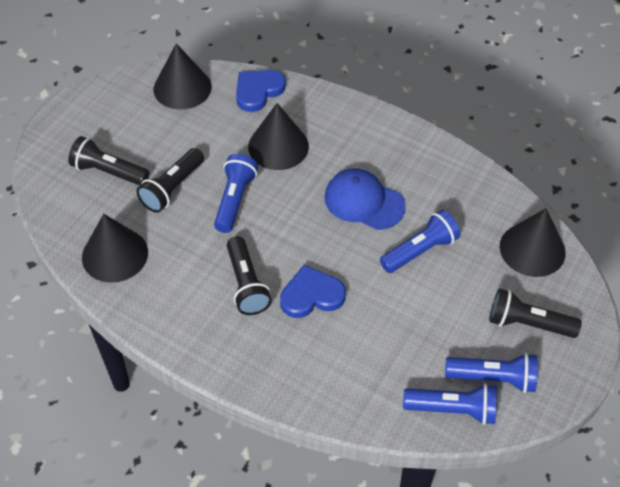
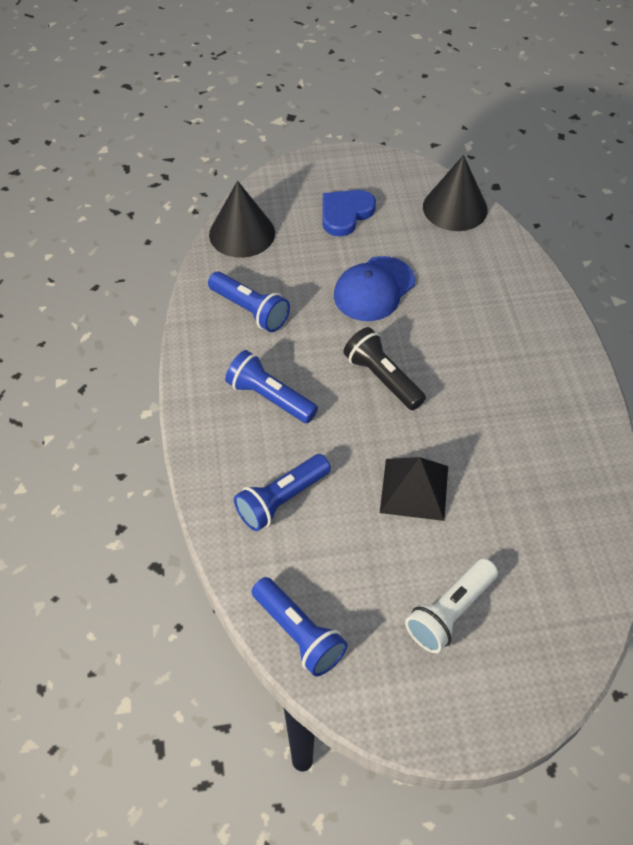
black cone: 4 -> 2
black flashlight: 4 -> 1
black pyramid: 0 -> 1
blue heart: 2 -> 1
white flashlight: 0 -> 1

